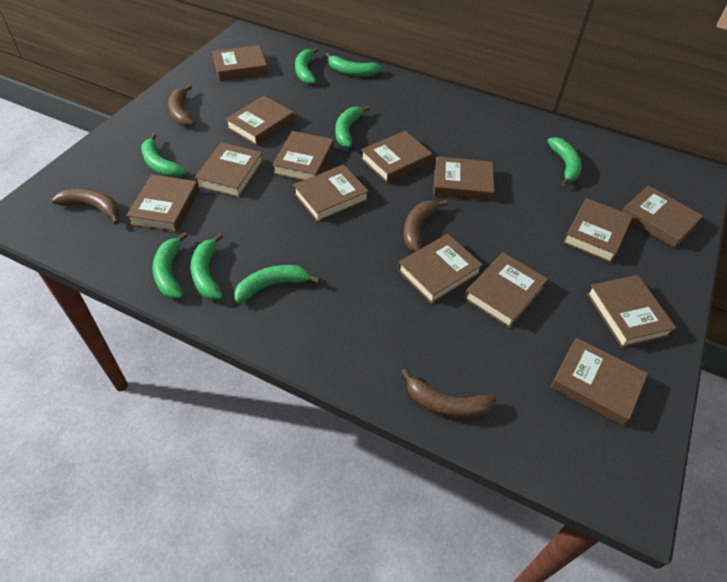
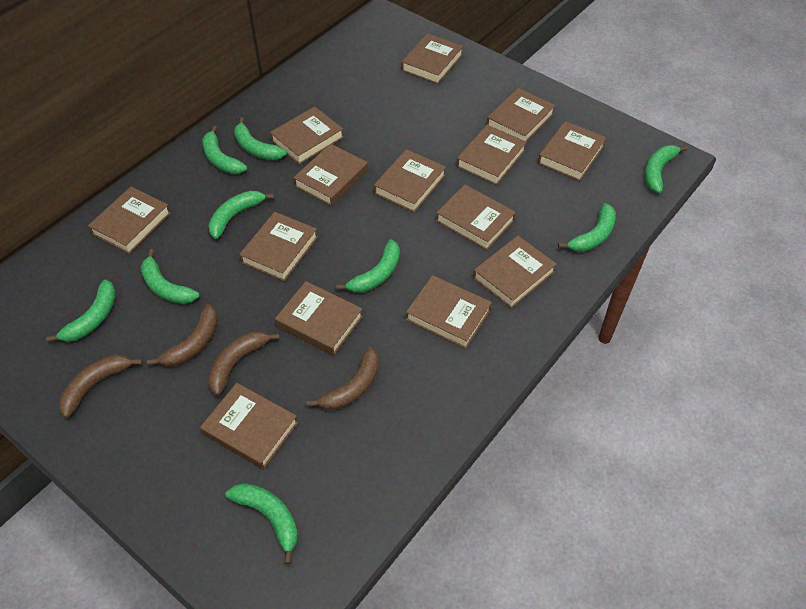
green banana: 8 -> 9

